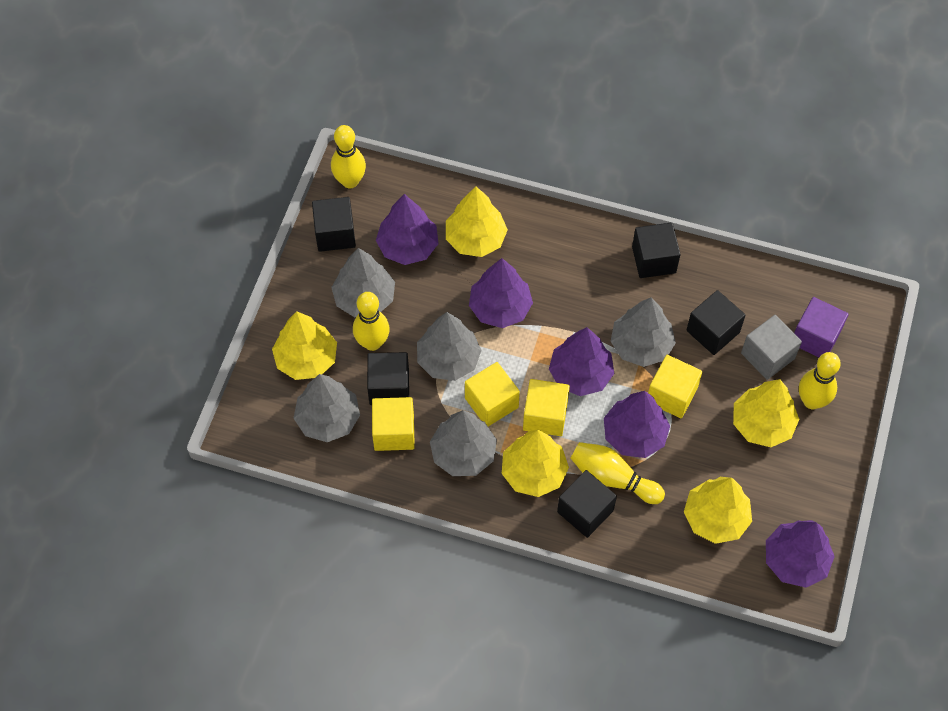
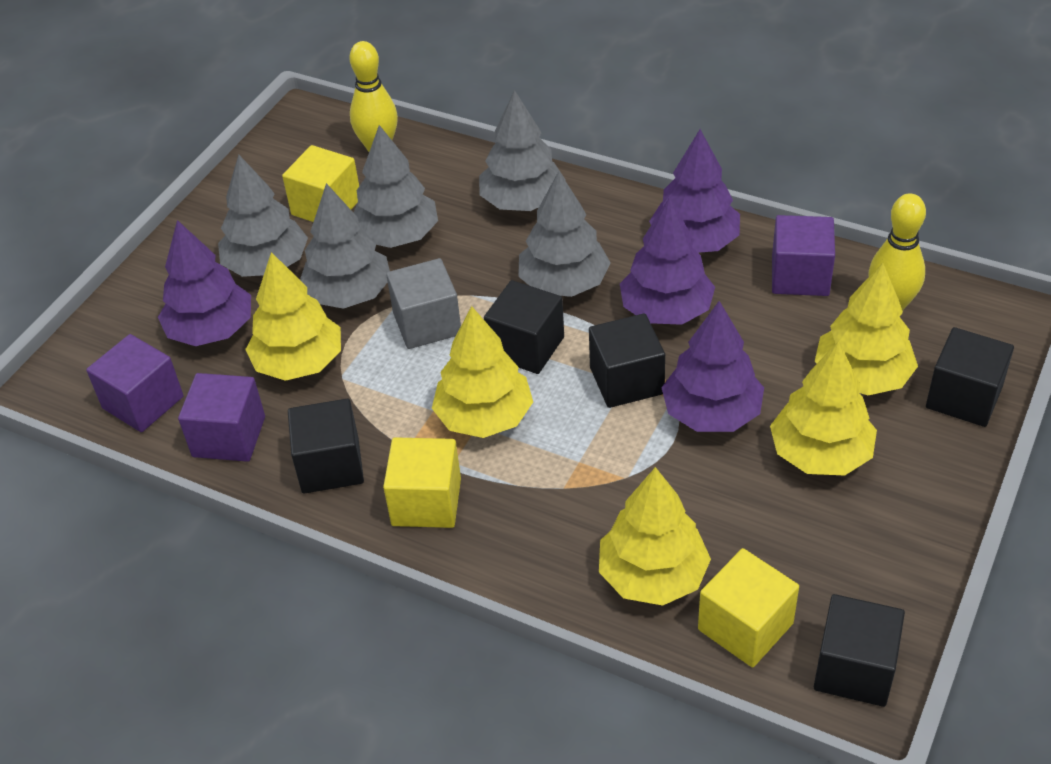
purple cube: 1 -> 3
purple tree: 5 -> 4
yellow bowling pin: 4 -> 2
yellow cube: 4 -> 3

